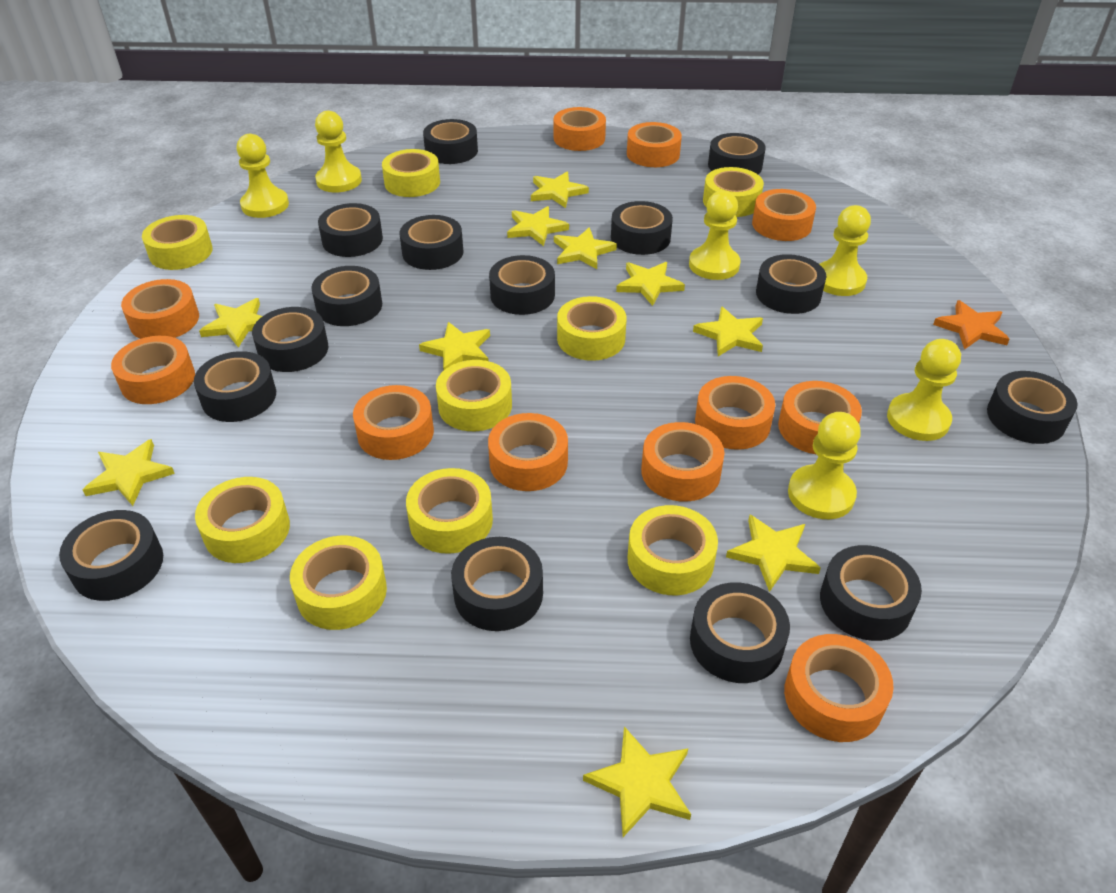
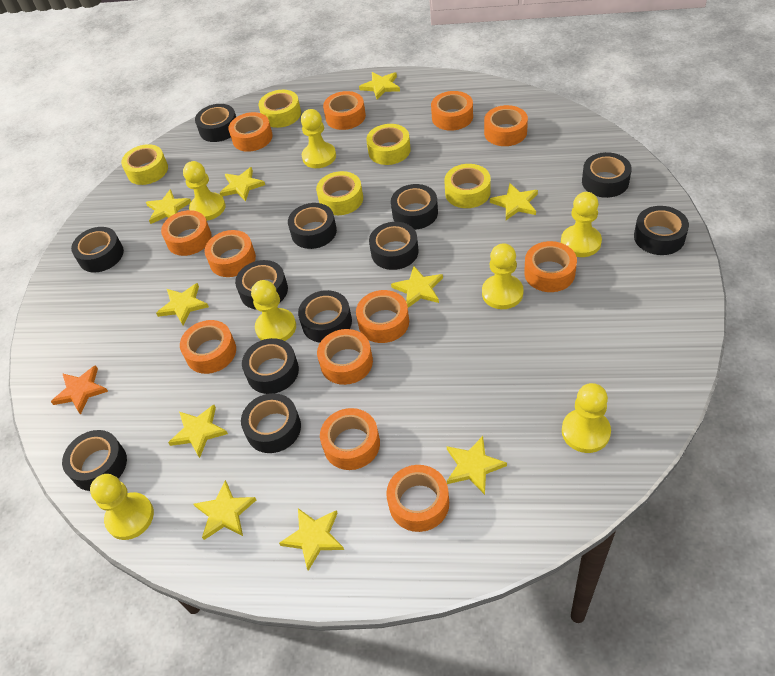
black tape: 15 -> 12
orange tape: 11 -> 12
yellow pawn: 6 -> 7
yellow tape: 9 -> 5

